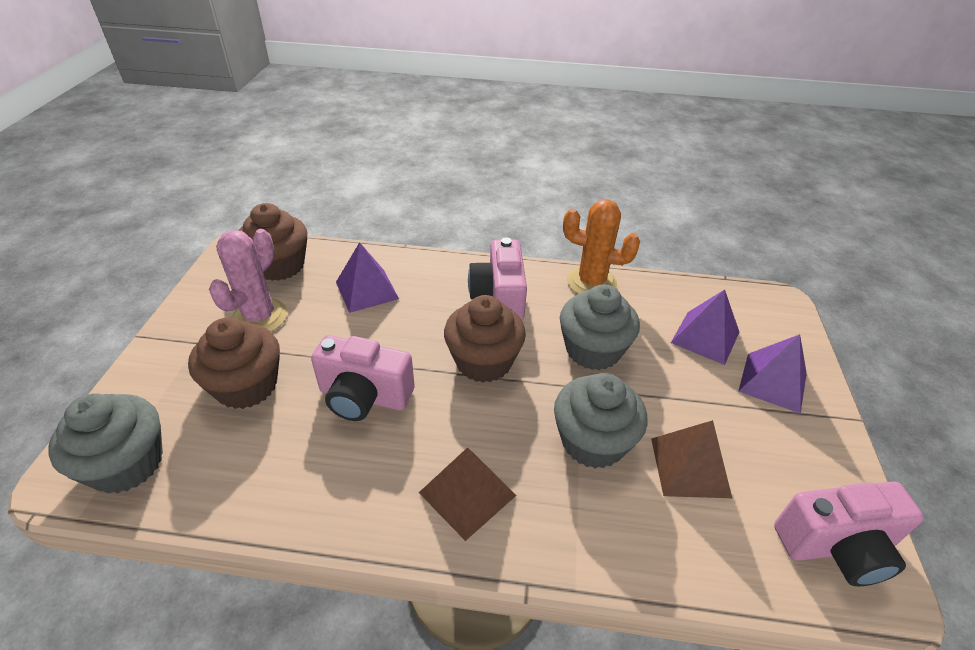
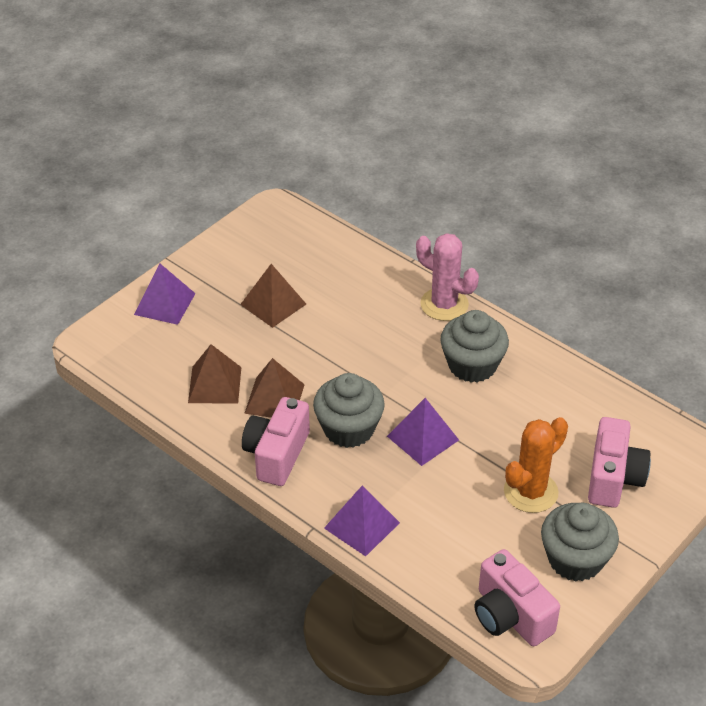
brown cupcake: 3 -> 0
brown pyramid: 2 -> 3

